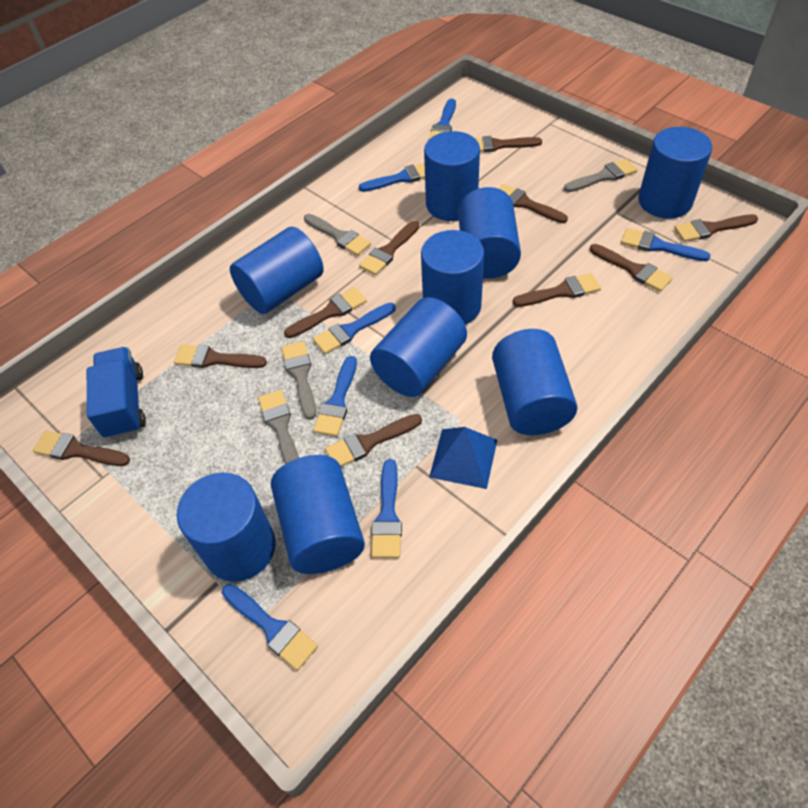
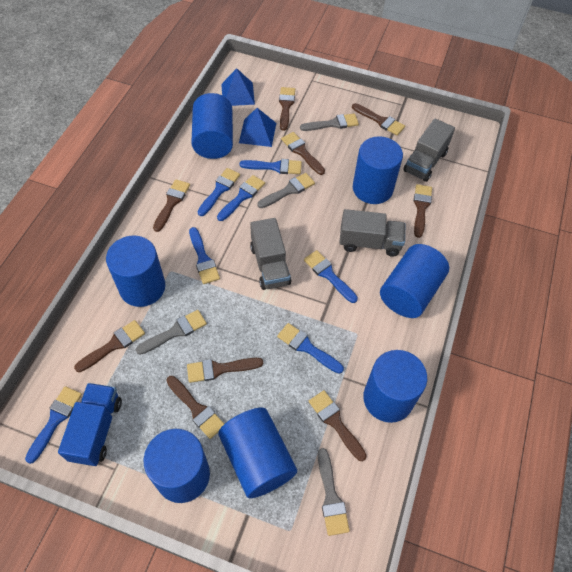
blue cylinder: 9 -> 7
blue pyramid: 1 -> 2
brown brush: 10 -> 9
grey truck: 0 -> 3

